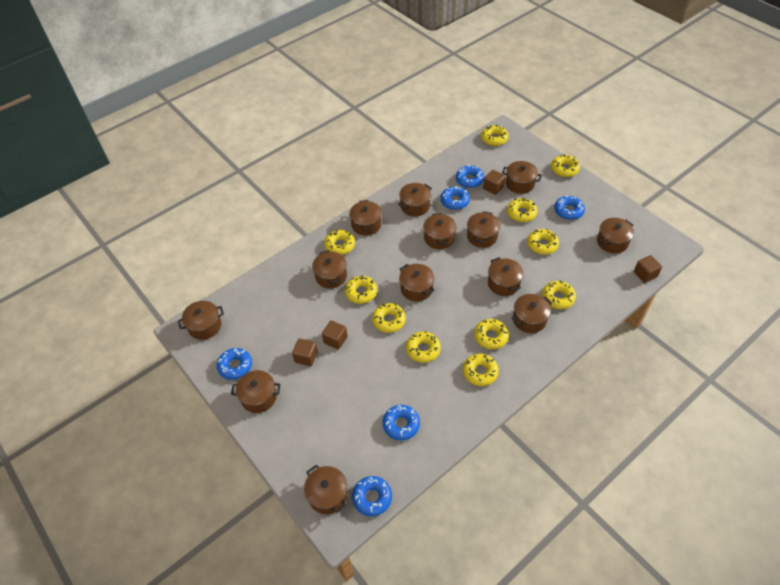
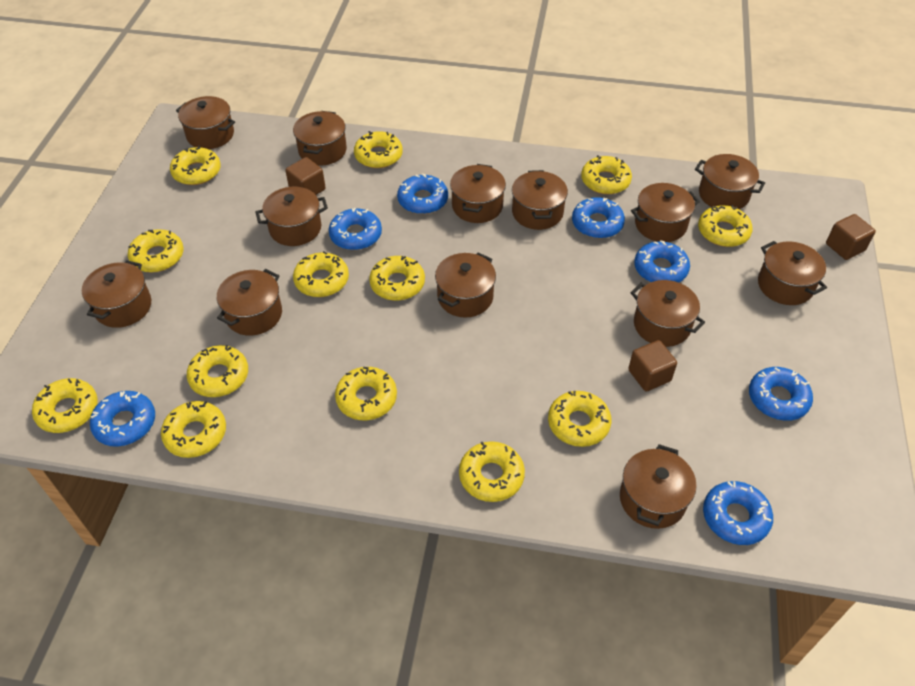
blue donut: 6 -> 7
brown cube: 4 -> 3
yellow donut: 11 -> 13

